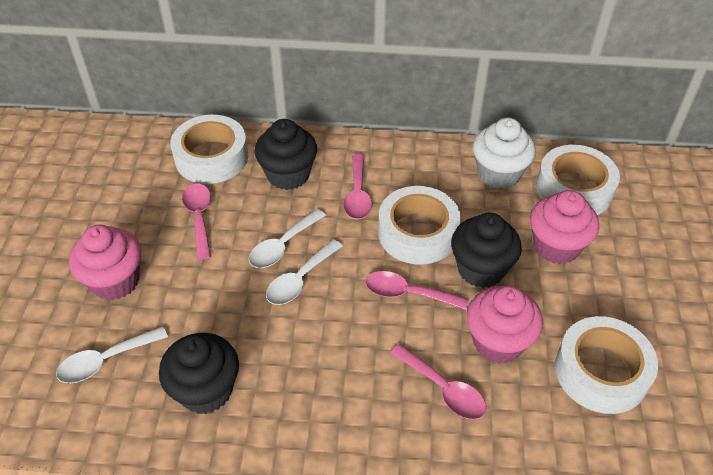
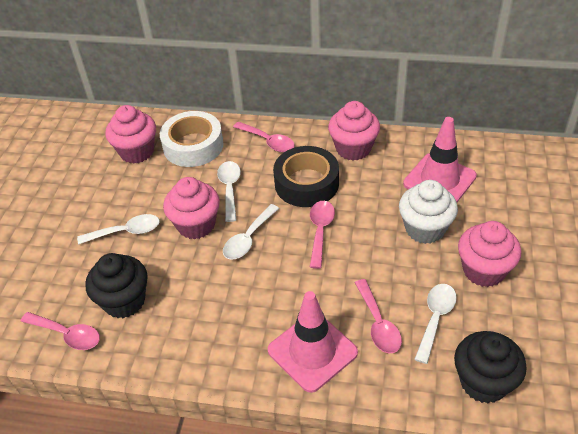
black cupcake: 3 -> 2
black tape: 0 -> 1
pink cupcake: 3 -> 4
pink traffic cone: 0 -> 2
white spoon: 3 -> 4
white tape: 4 -> 1

